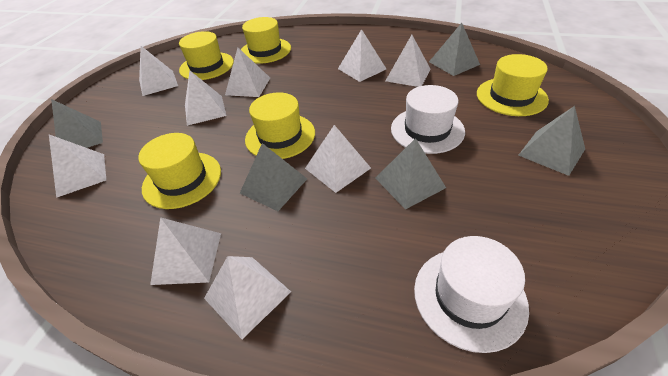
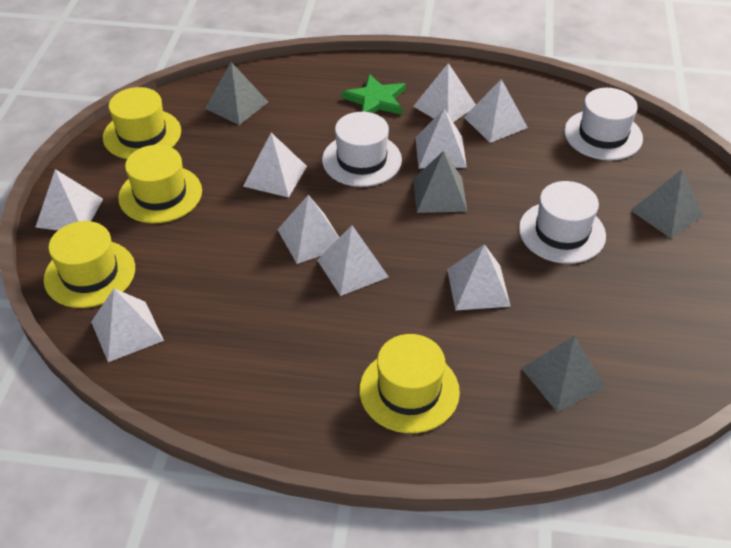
green star: 0 -> 1
grey pyramid: 5 -> 4
white hat: 2 -> 3
yellow hat: 5 -> 4

